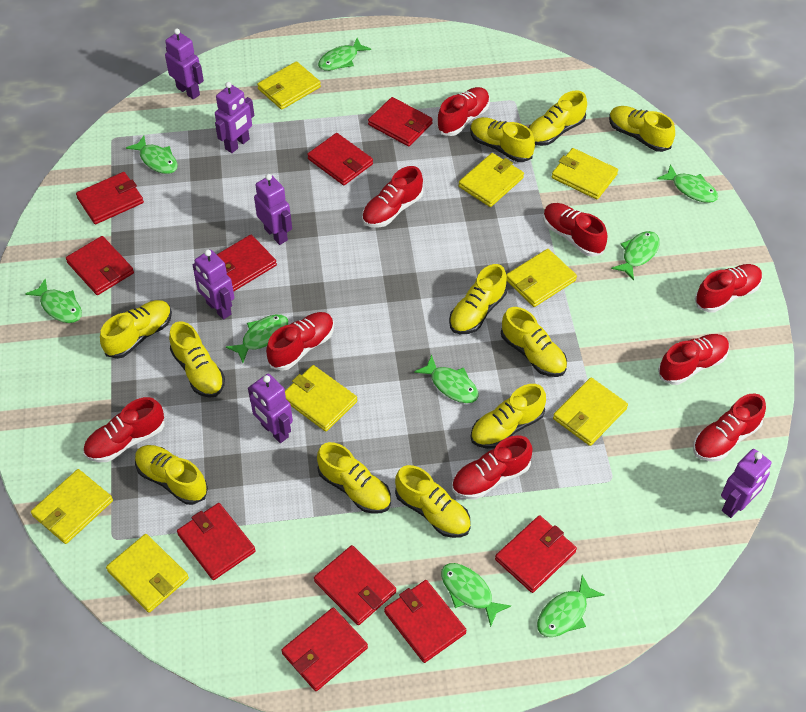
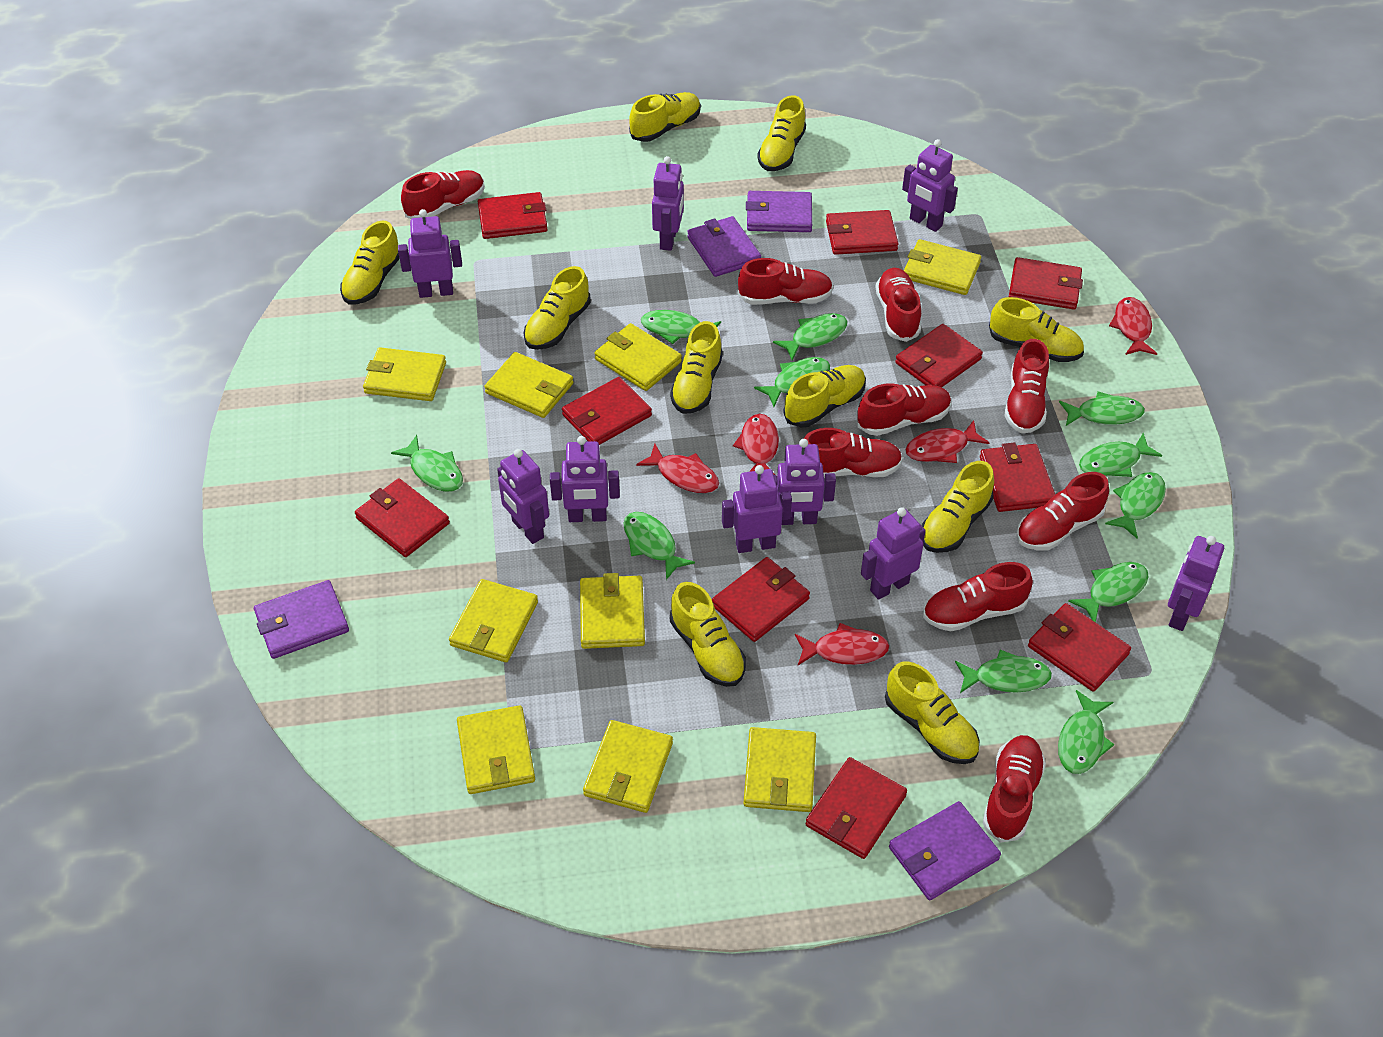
green fish: 9 -> 11
purple robot: 6 -> 9
purple wallet: 0 -> 4
red fish: 0 -> 5
yellow shoe: 11 -> 10
yellow wallet: 8 -> 9

